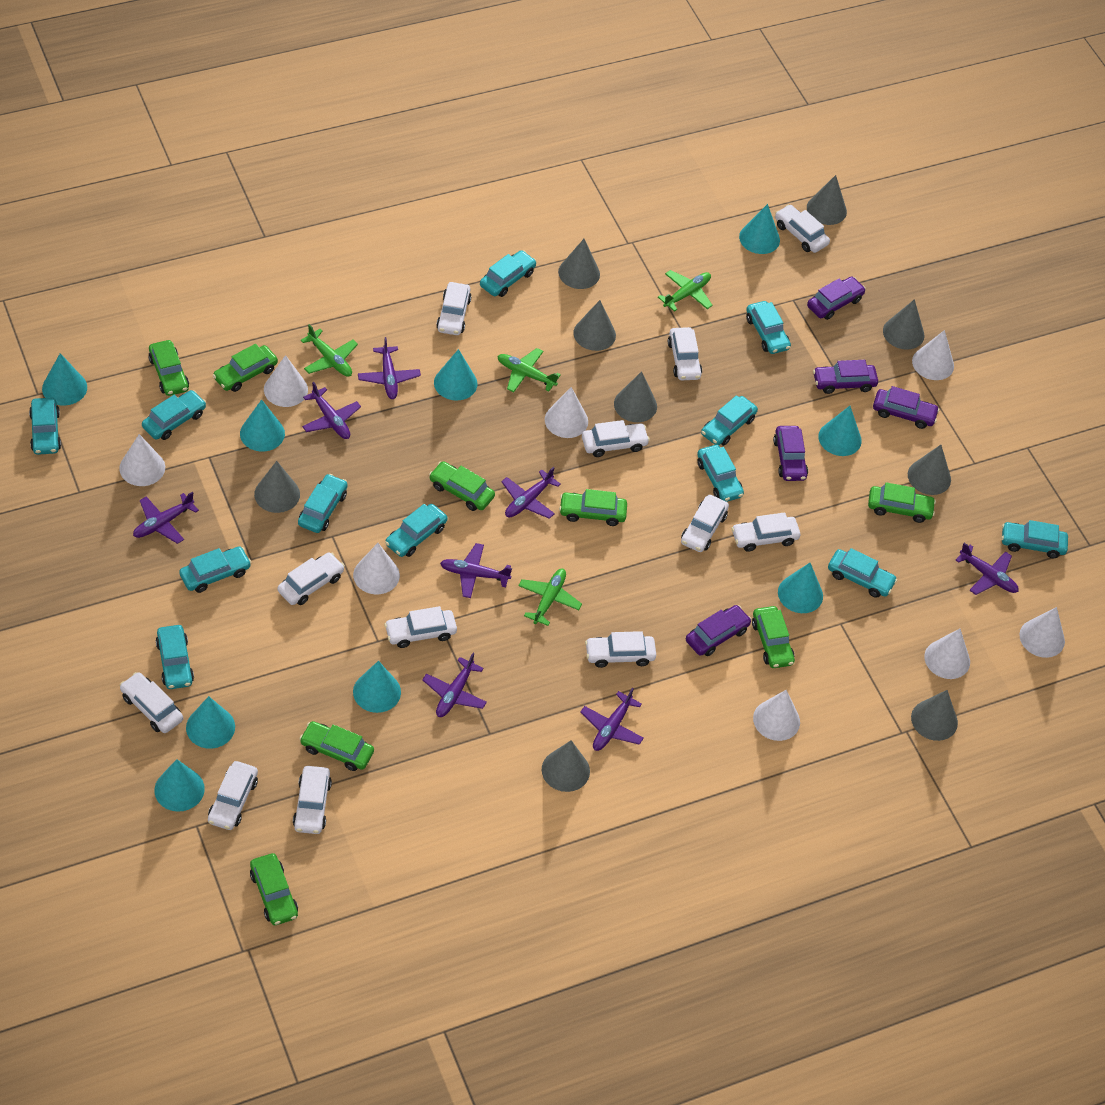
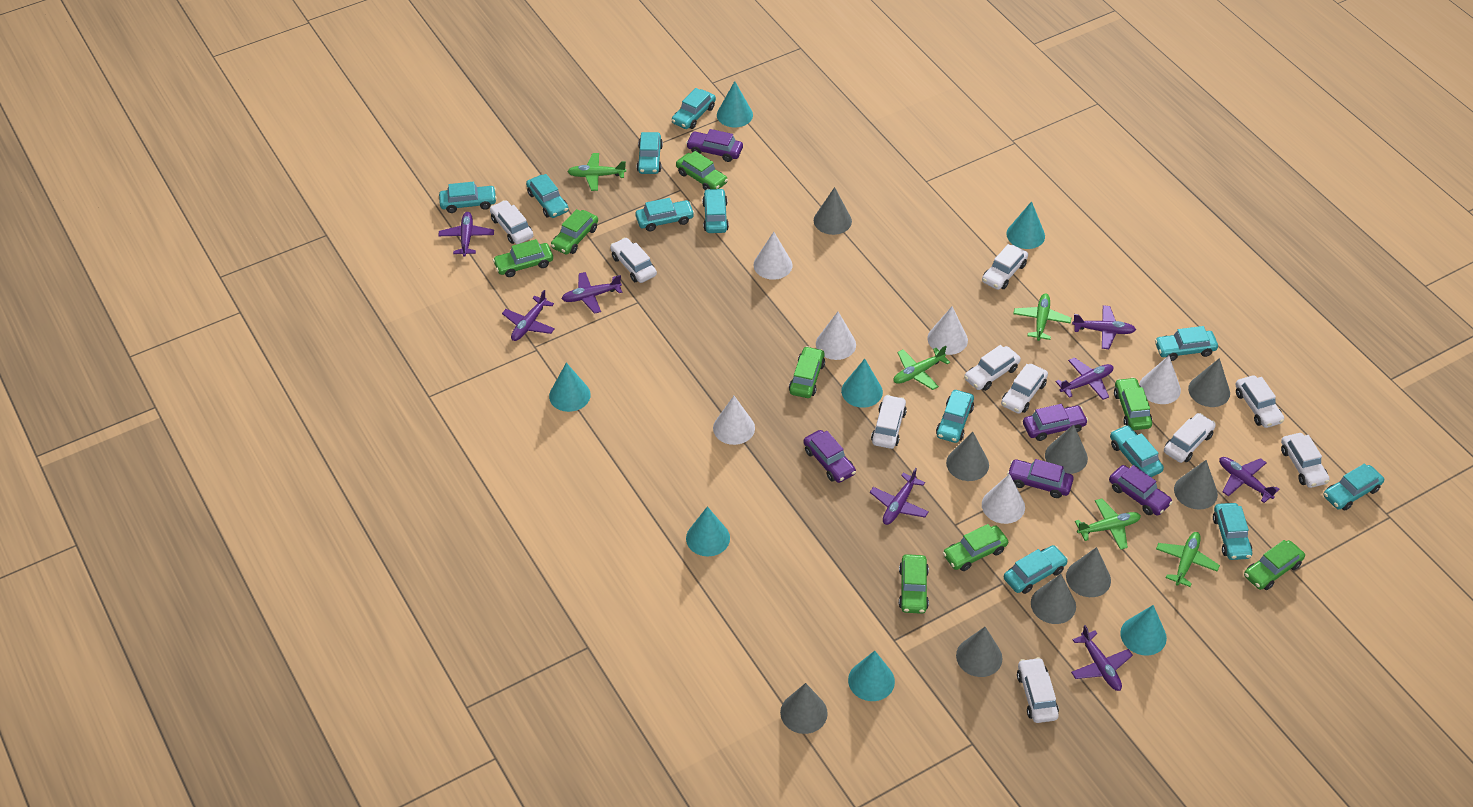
green plane: 4 -> 5
turquoise cone: 9 -> 7
white car: 12 -> 10
white cone: 8 -> 6

